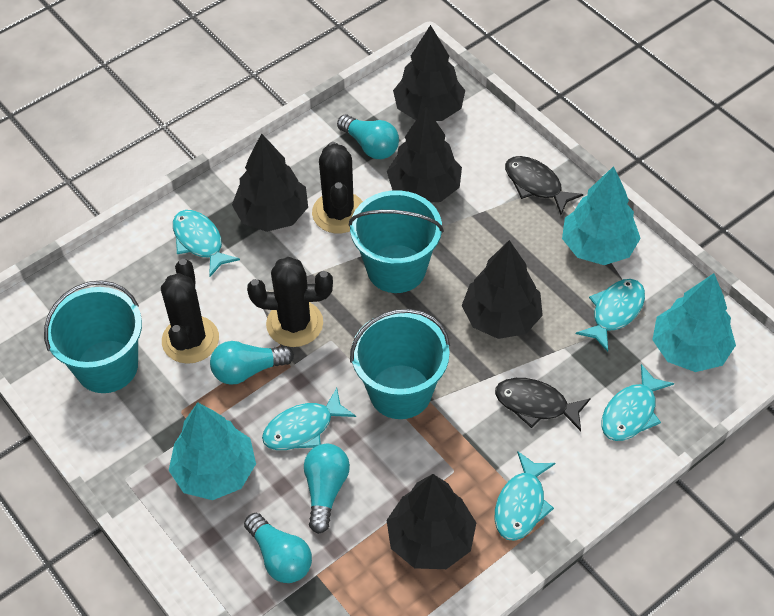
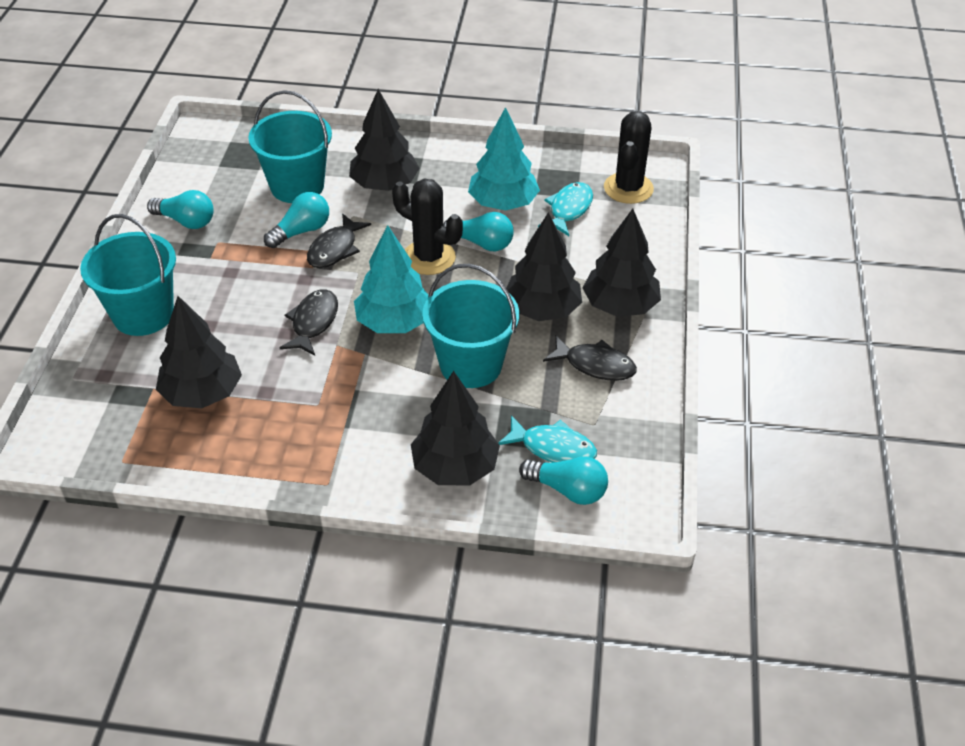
black cactus: 3 -> 2
black fish: 2 -> 3
turquoise fish: 5 -> 2
turquoise tree: 3 -> 2

